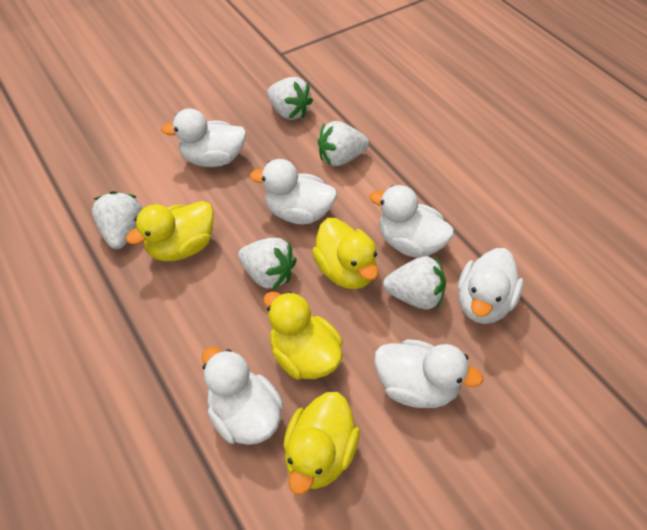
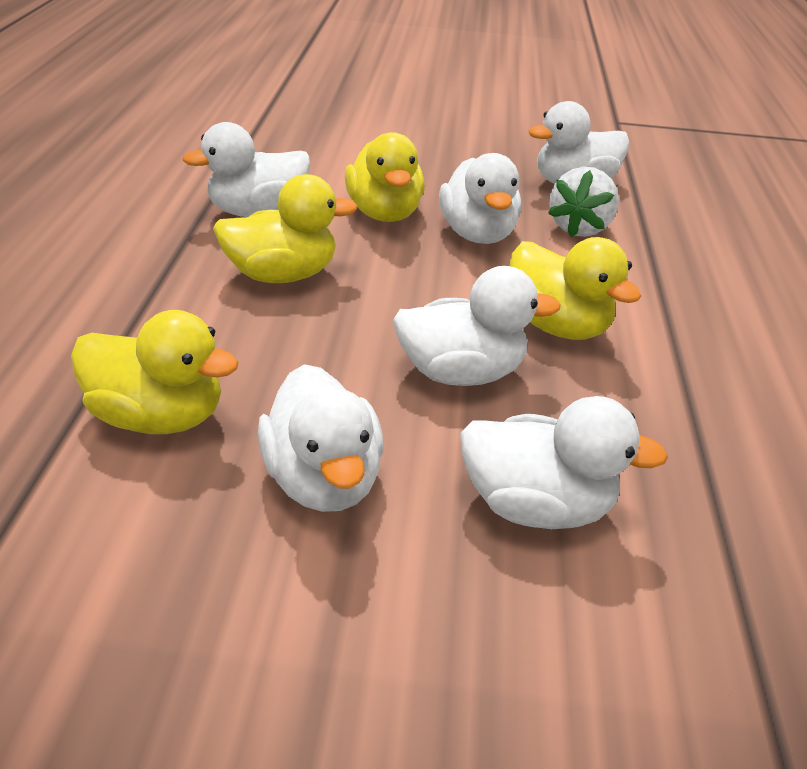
white strawberry: 5 -> 1

